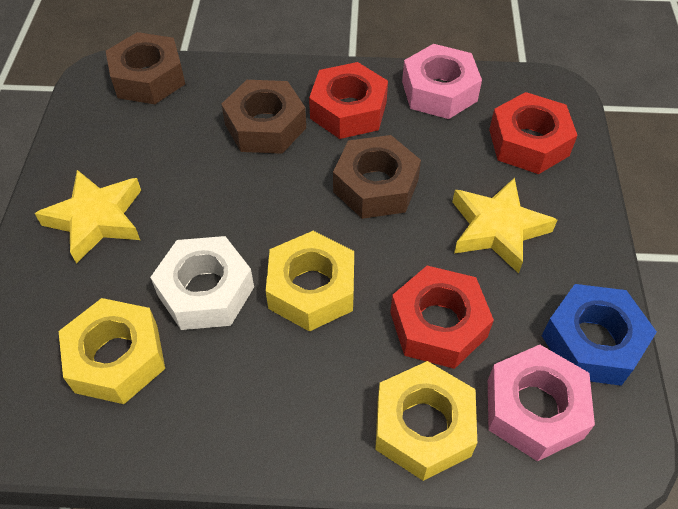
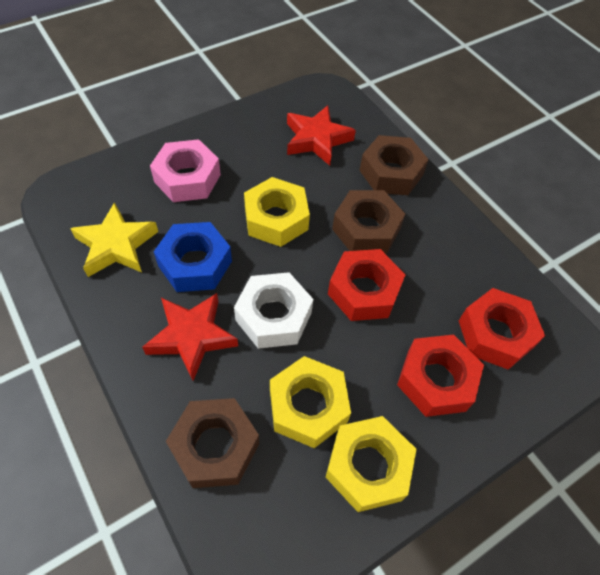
pink nut: 2 -> 1
red star: 0 -> 2
yellow star: 2 -> 1

